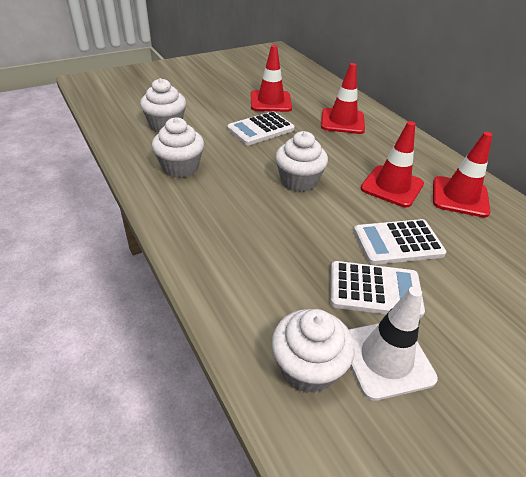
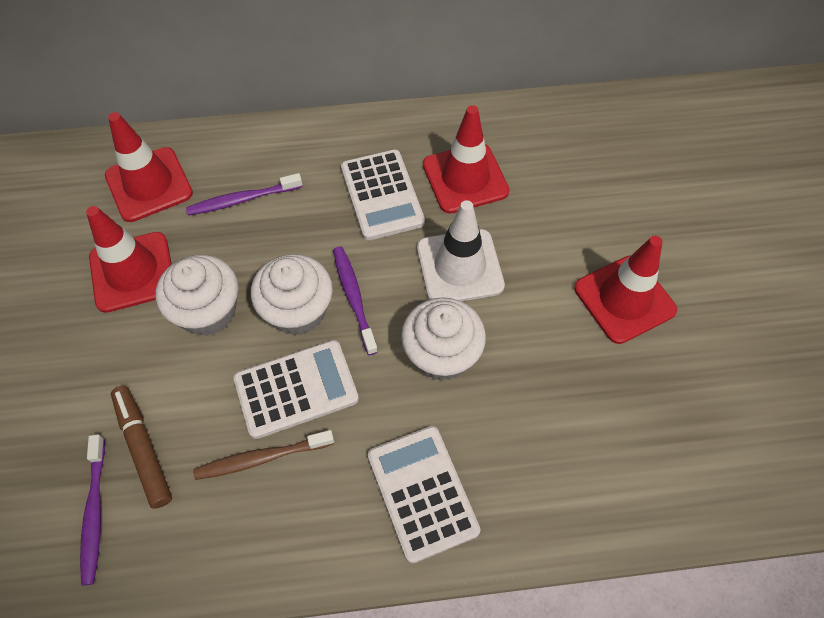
brown marker: 0 -> 1
brown toothbrush: 0 -> 1
purple toothbrush: 0 -> 3
white cupcake: 4 -> 3

